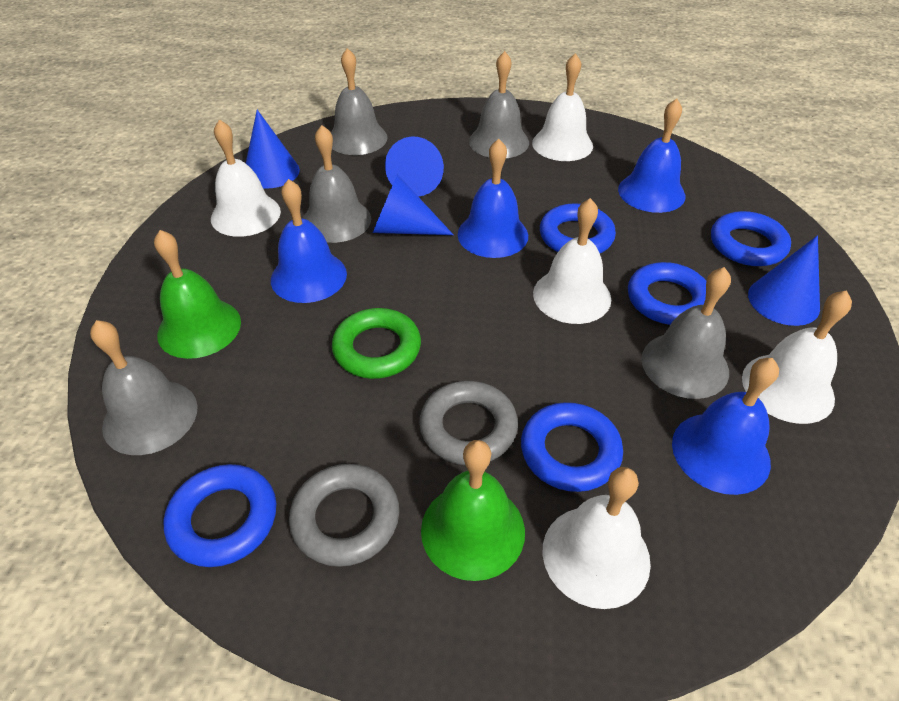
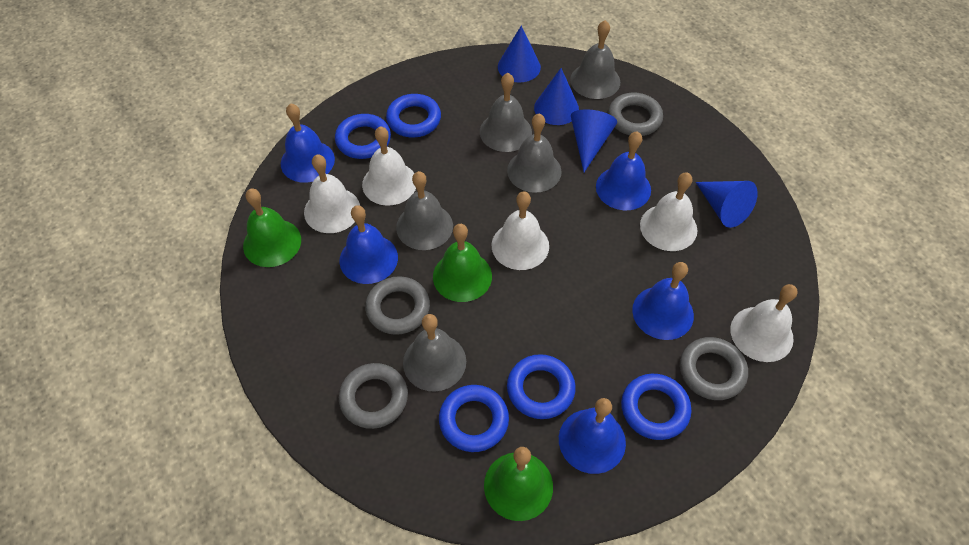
blue bell: 4 -> 5
green bell: 2 -> 3
green ring: 1 -> 0
grey ring: 2 -> 4

